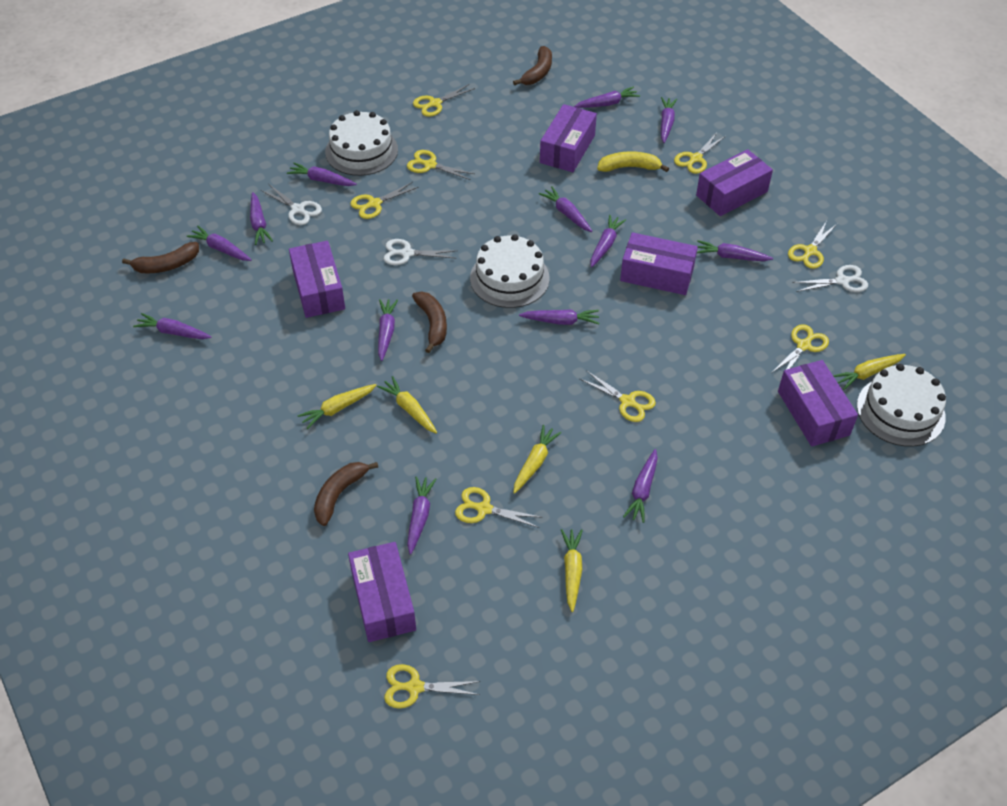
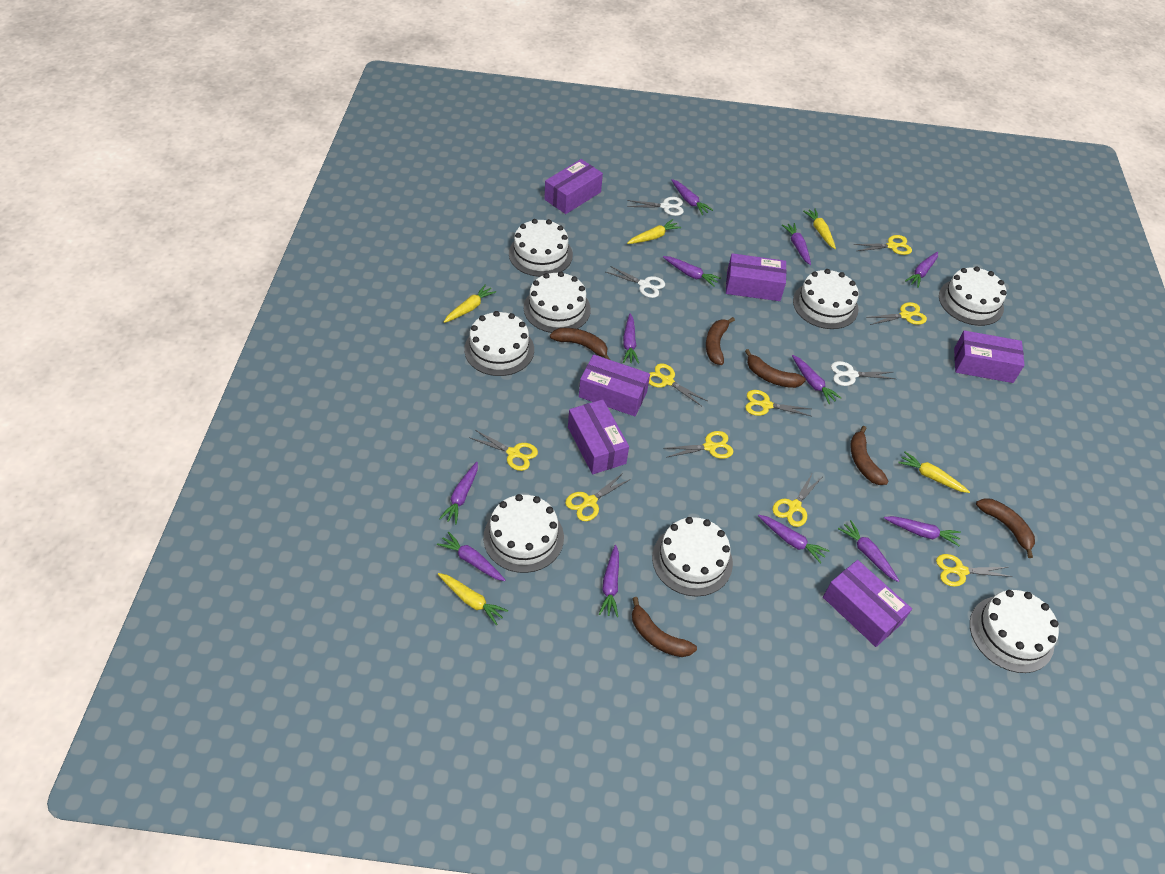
brown banana: 4 -> 6
purple carrot: 13 -> 12
white cake: 3 -> 8
yellow banana: 1 -> 0

